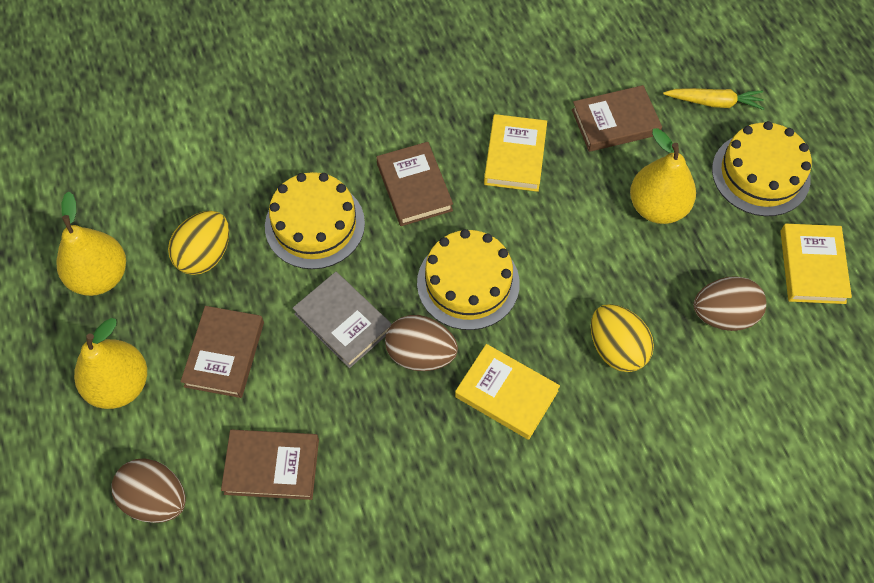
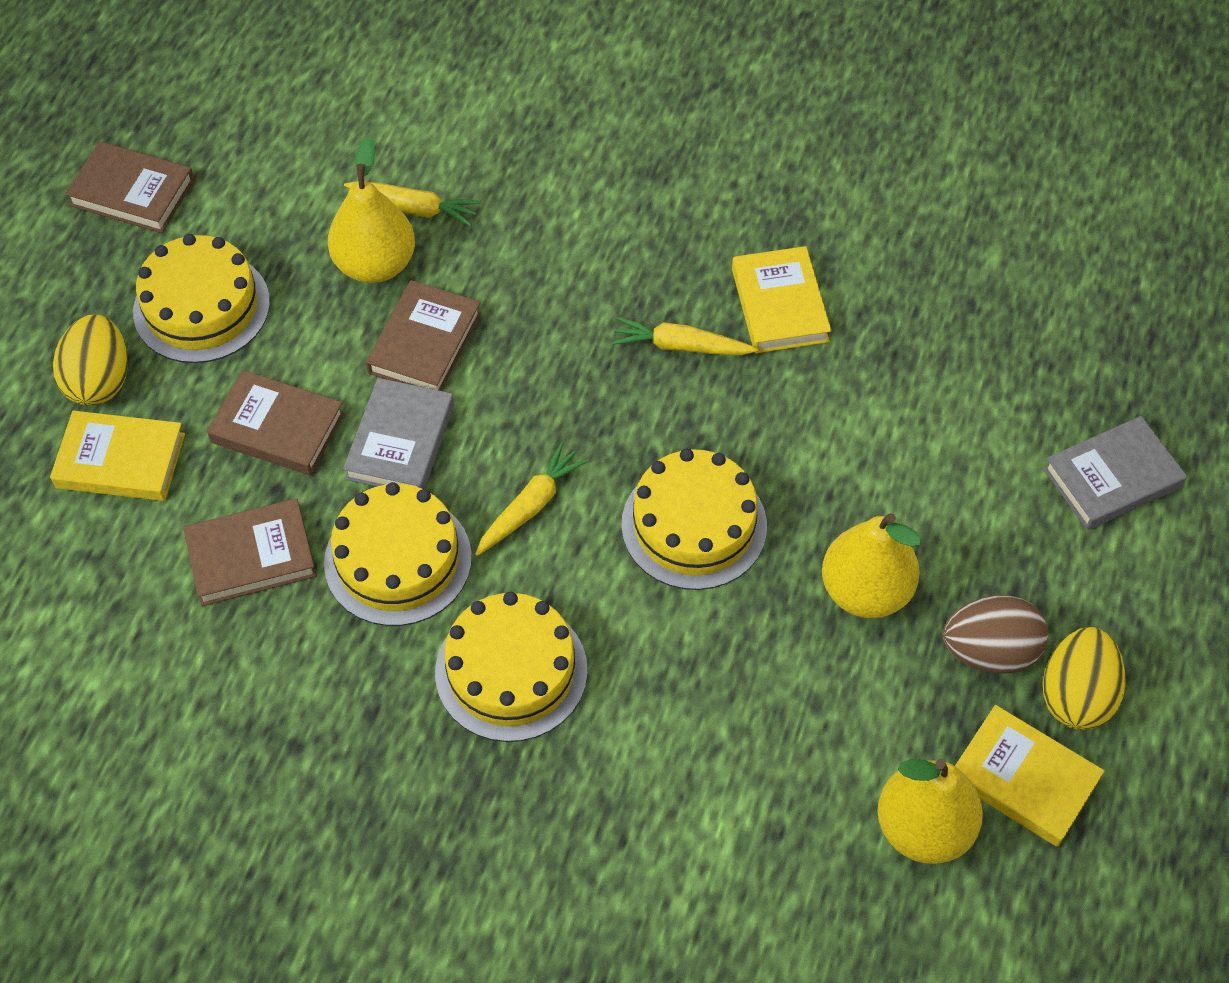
brown egg: 3 -> 1
grey book: 1 -> 2
yellow cake: 3 -> 4
yellow carrot: 1 -> 3

